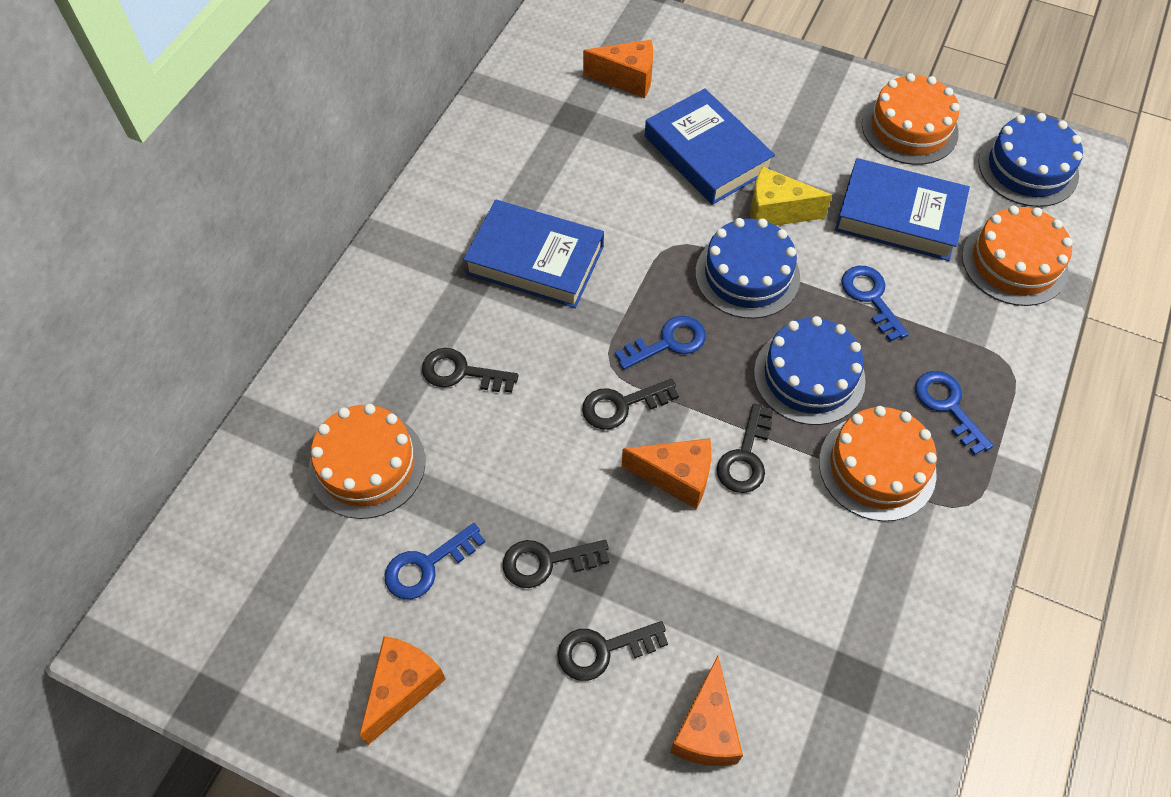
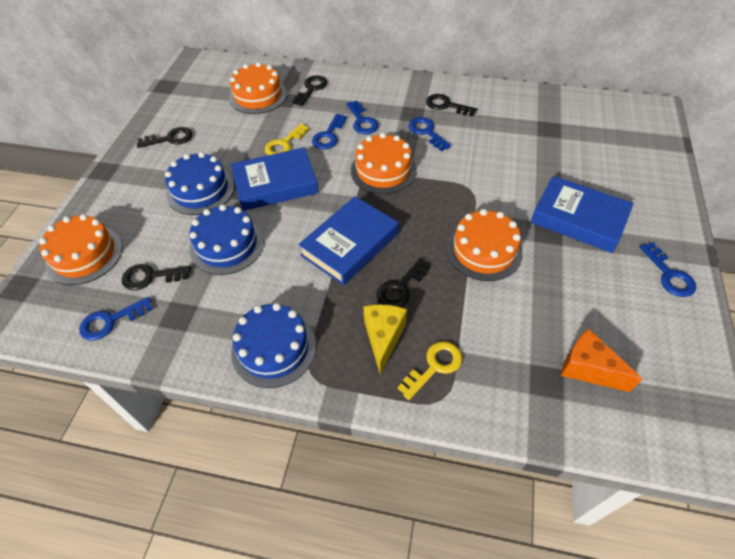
blue key: 4 -> 5
orange cheese: 4 -> 1
yellow key: 0 -> 2

